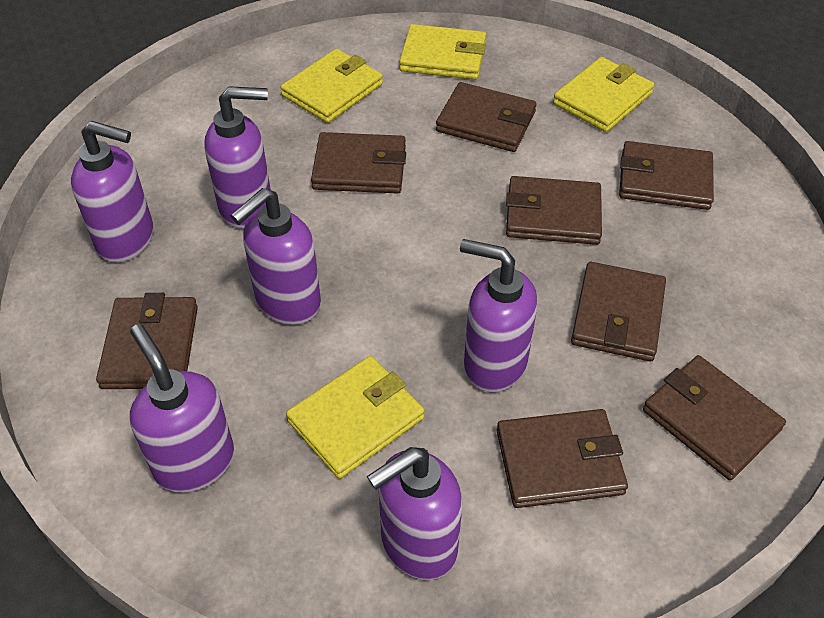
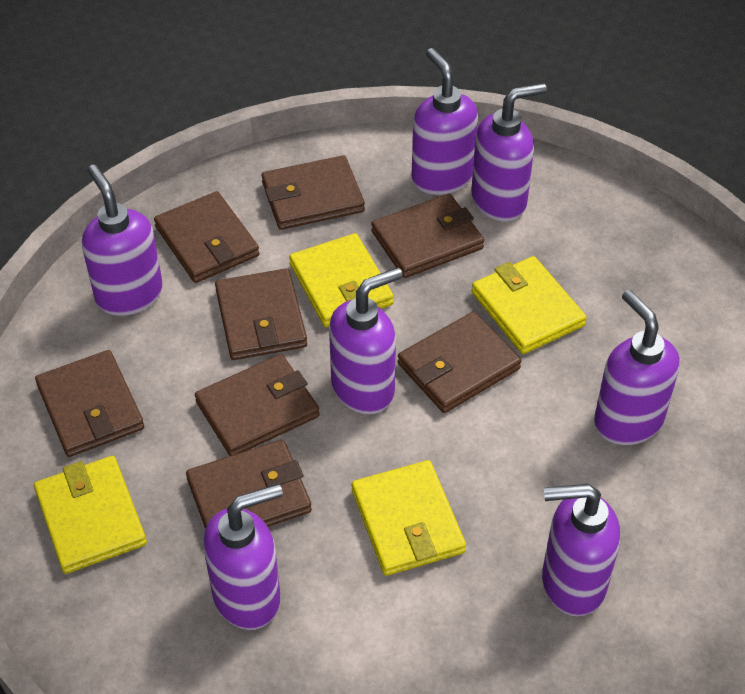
purple soap dispenser: 6 -> 7

